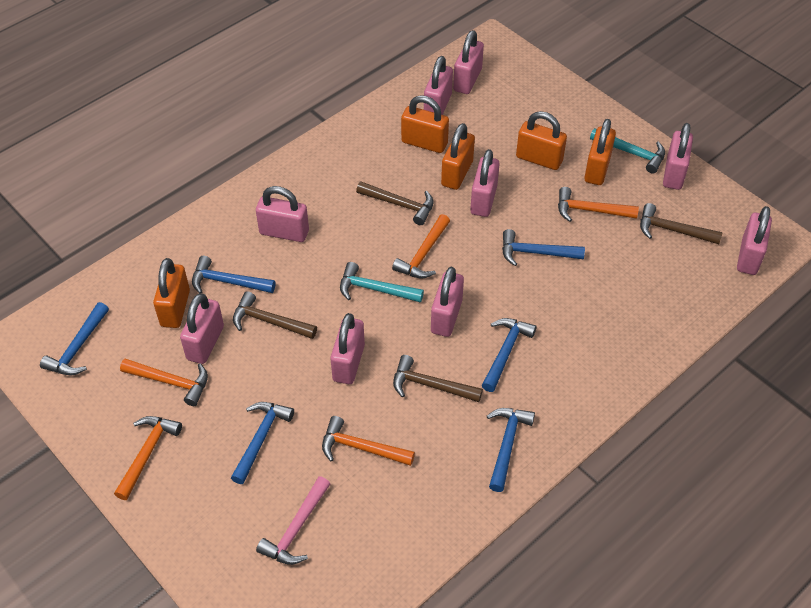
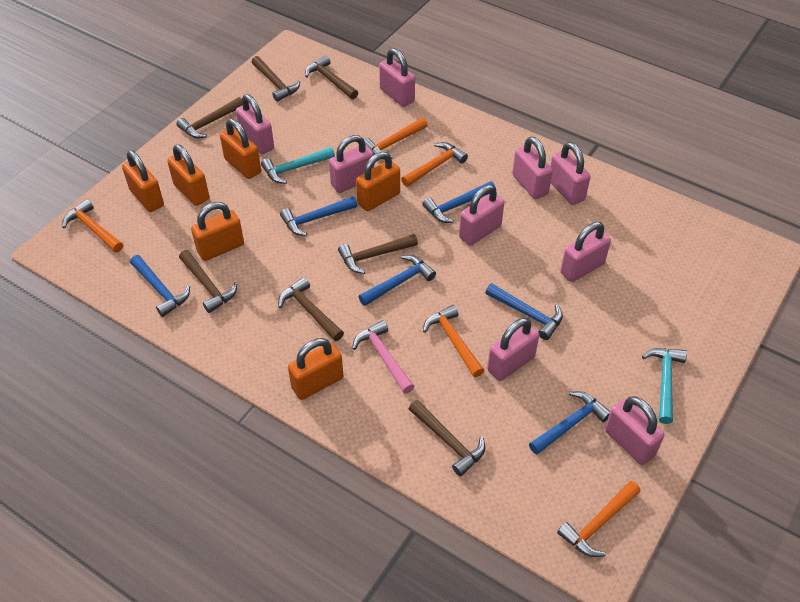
brown hammer: 4 -> 7
orange padlock: 5 -> 6

